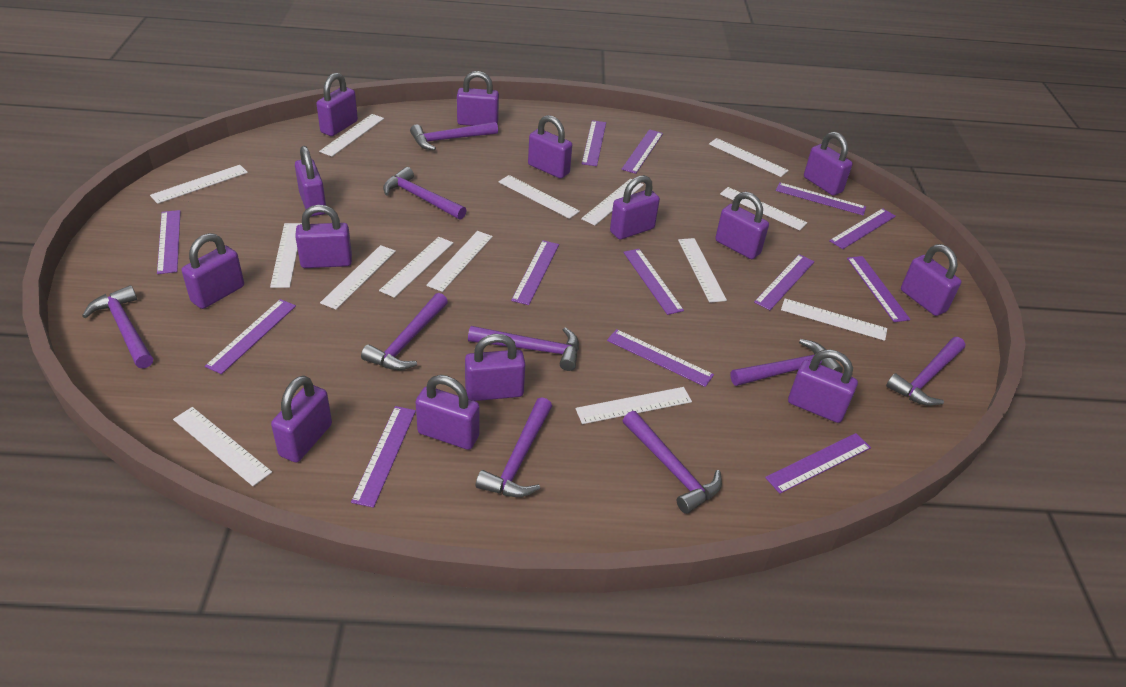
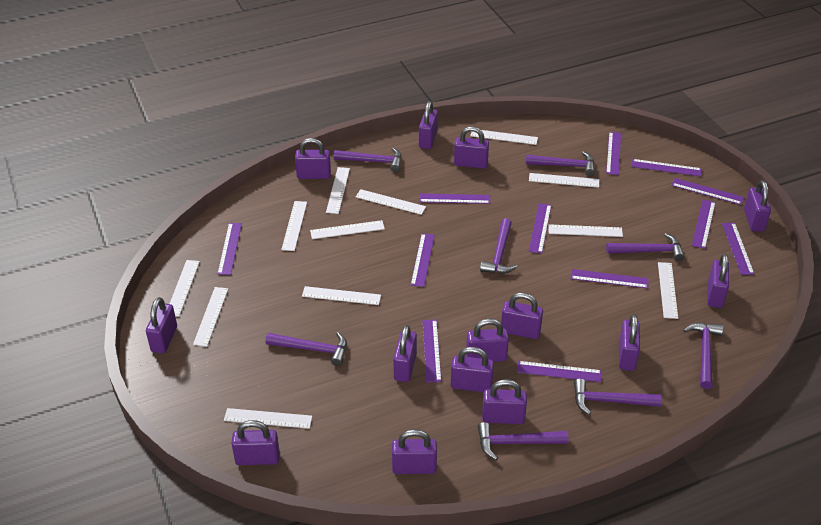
purple hammer: 9 -> 8
purple ruler: 13 -> 12
white ruler: 14 -> 12

